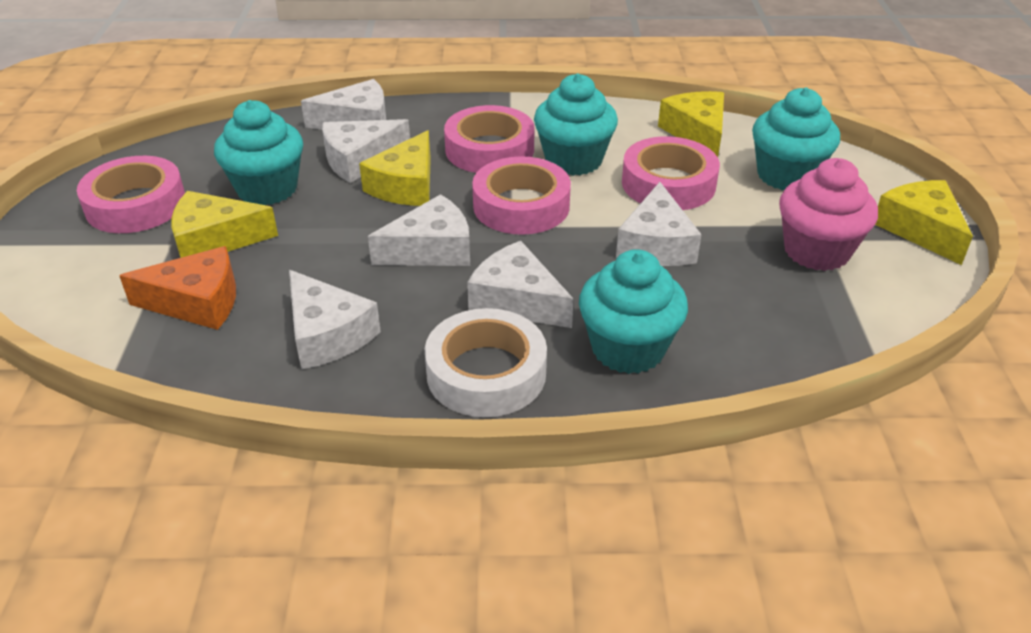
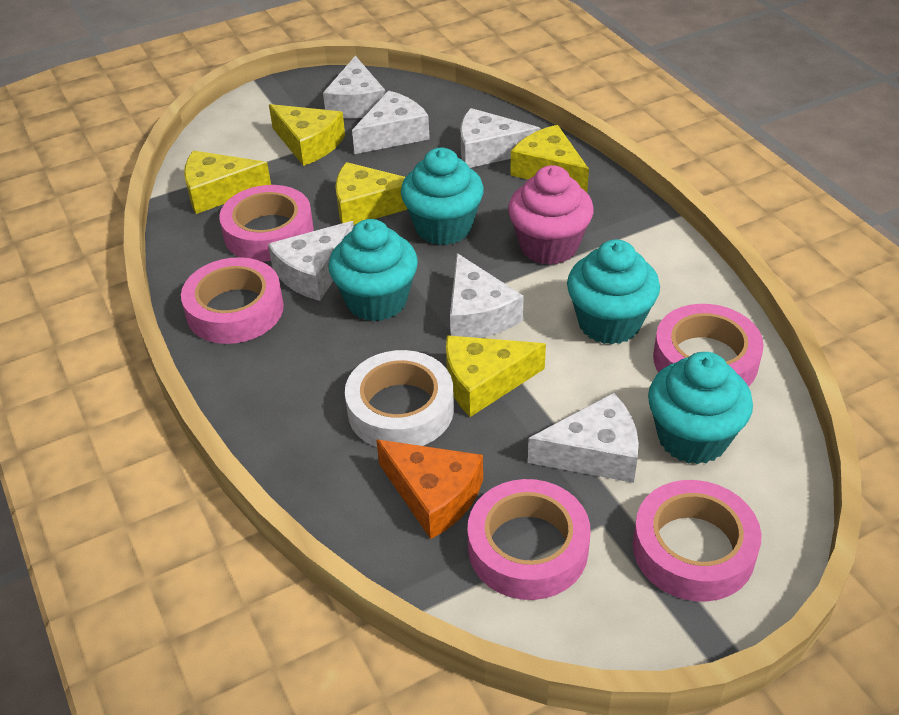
pink tape: 4 -> 5
yellow cheese: 4 -> 5

